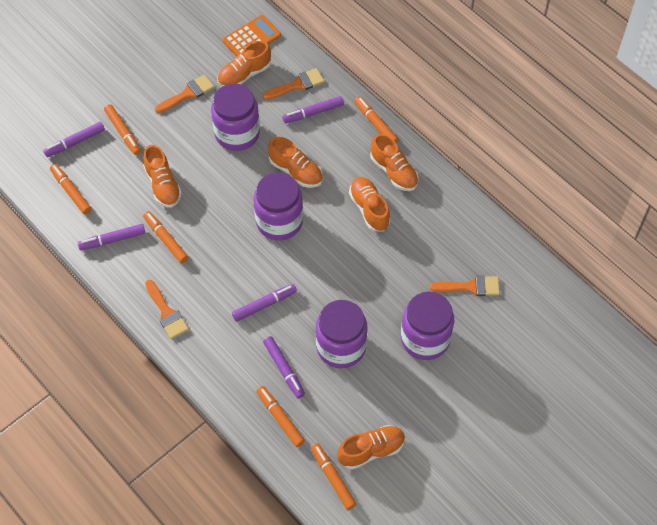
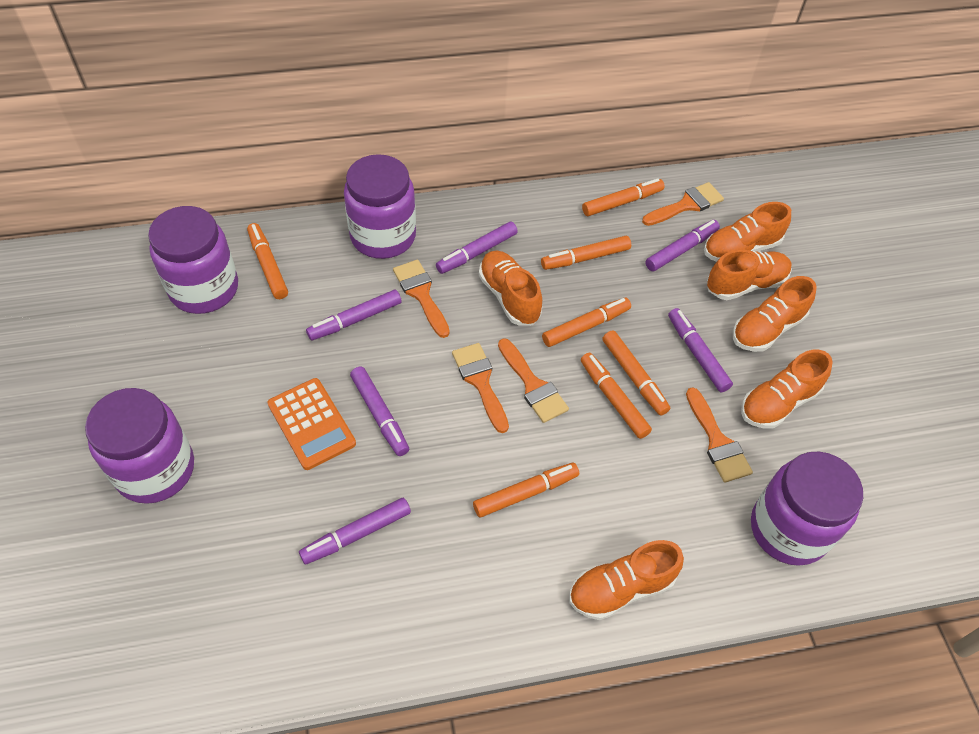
orange brush: 4 -> 5
orange marker: 6 -> 7
purple marker: 5 -> 6

